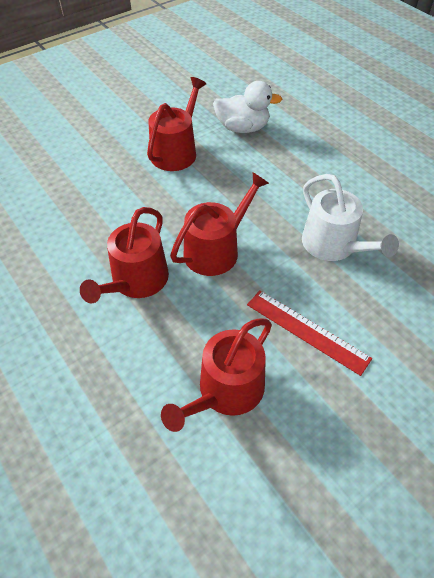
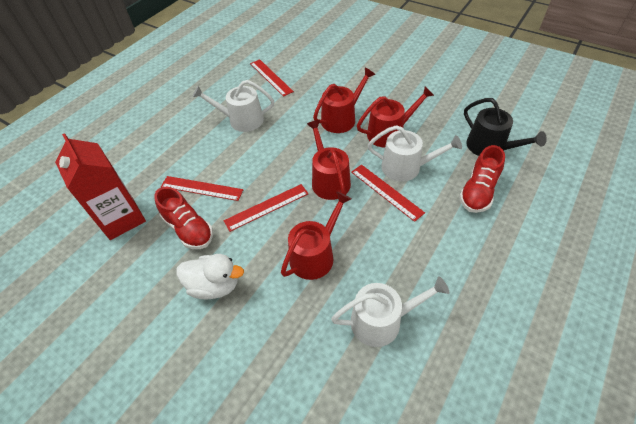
black watering can: 0 -> 1
red carton: 0 -> 1
red ruler: 1 -> 4
red shoe: 0 -> 2
white watering can: 1 -> 3

